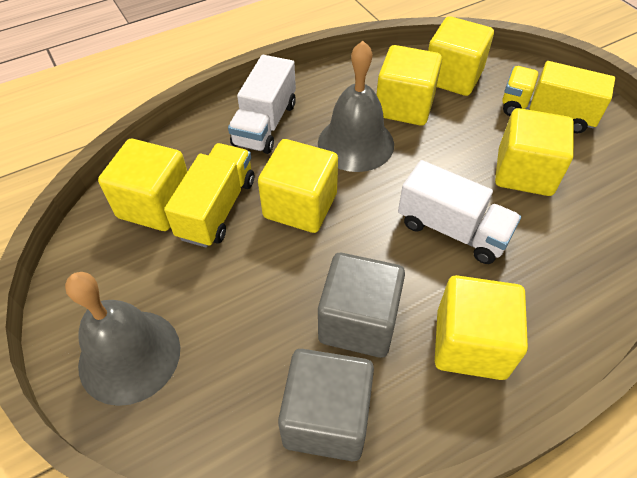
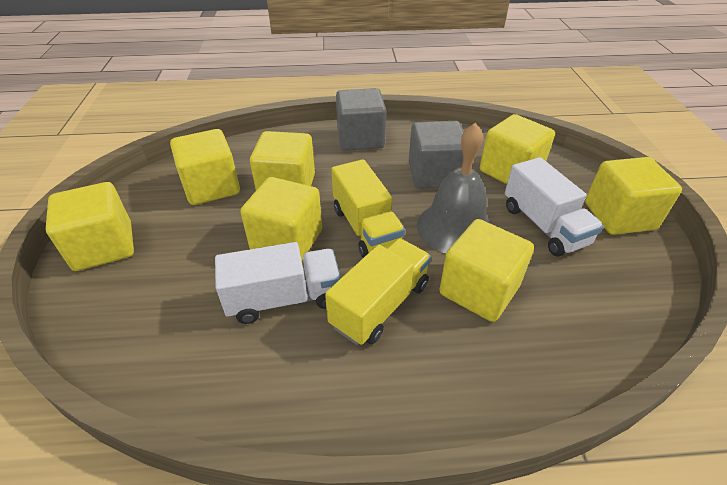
grey bell: 2 -> 1
yellow cube: 6 -> 7

